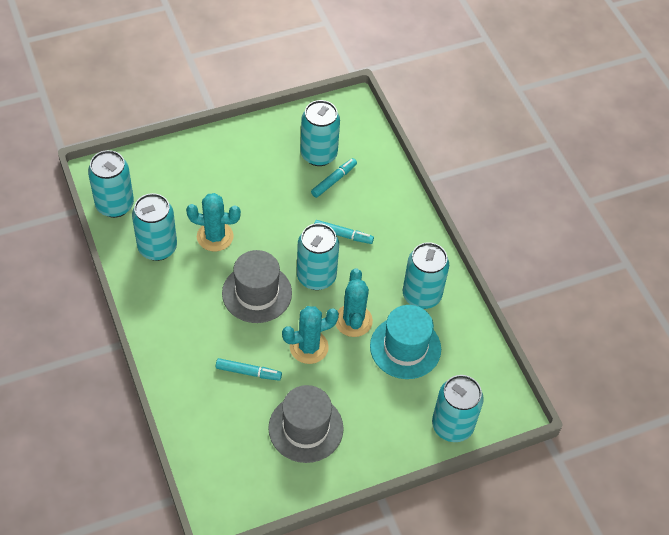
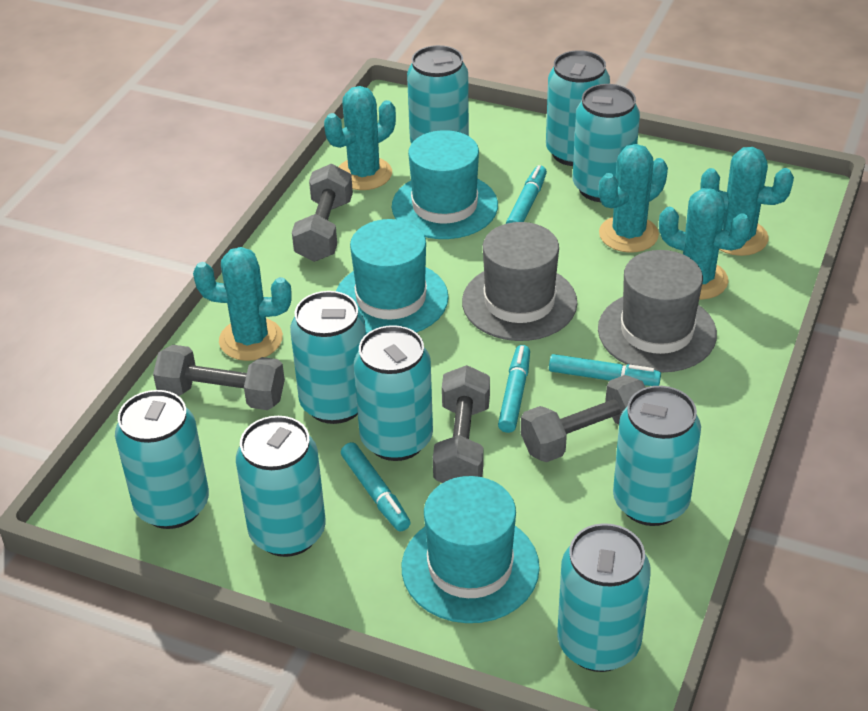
grey dumbbell: 0 -> 4
turquoise cactus: 3 -> 5
turquoise can: 6 -> 9
turquoise hat: 1 -> 3
turquoise marker: 3 -> 4

